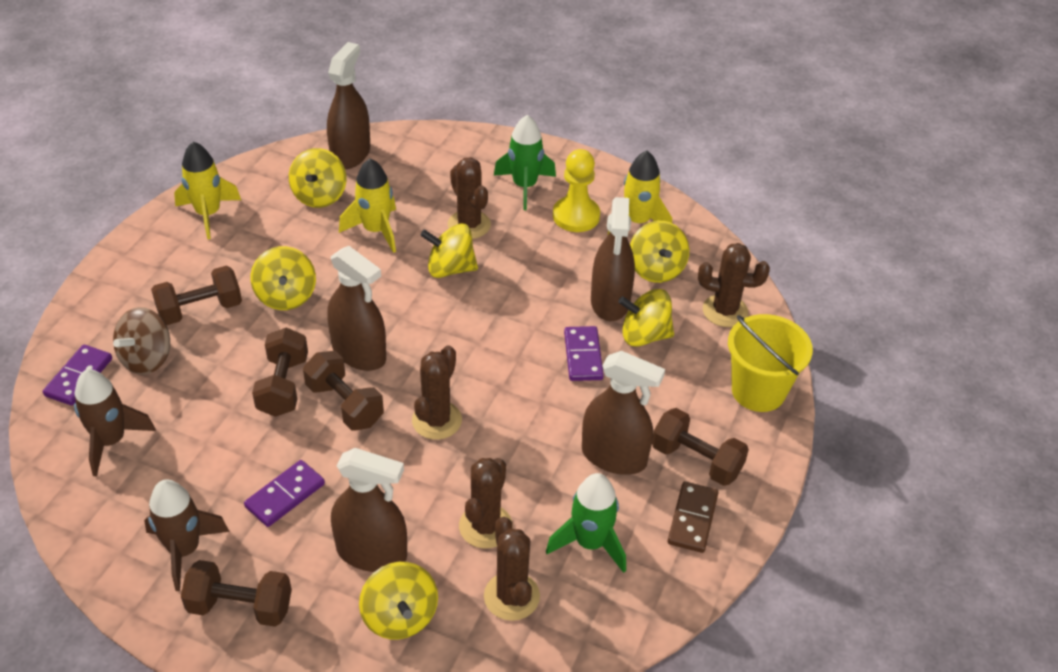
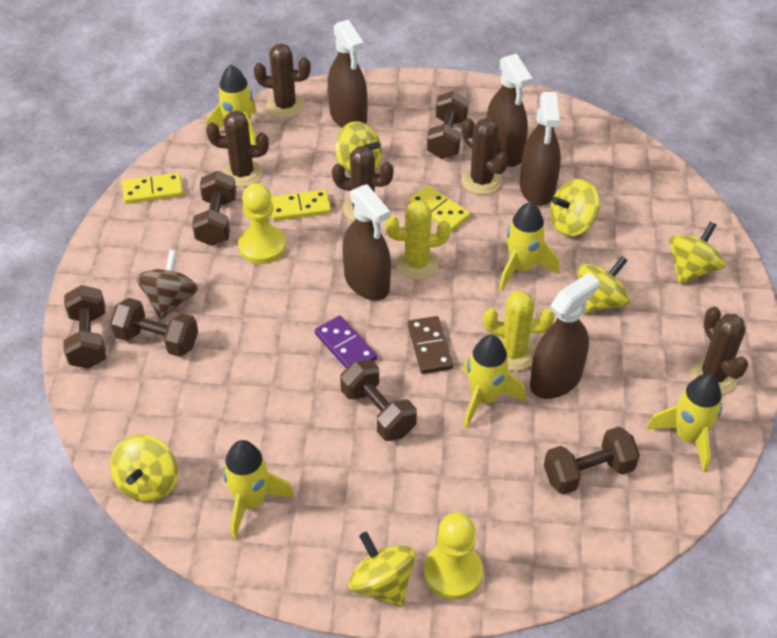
brown dumbbell: 5 -> 6
brown rocket: 2 -> 0
green rocket: 2 -> 0
purple domino: 3 -> 1
yellow bucket: 1 -> 0
yellow cactus: 0 -> 2
yellow domino: 0 -> 3
yellow pawn: 1 -> 2
yellow rocket: 3 -> 5

